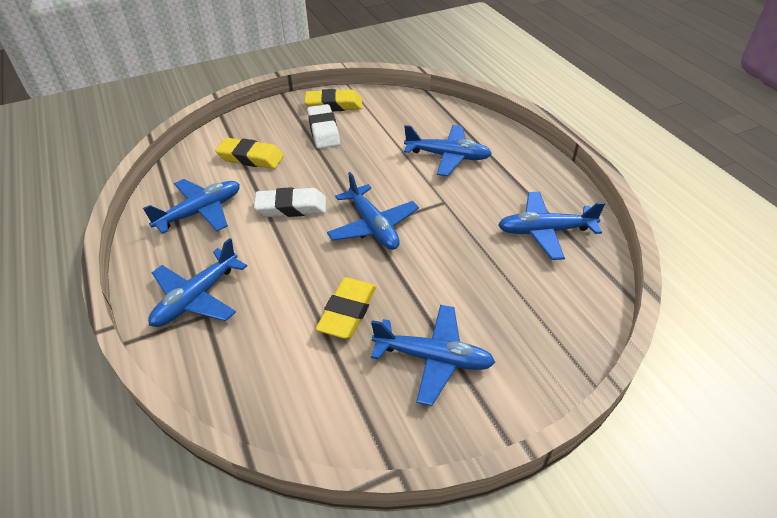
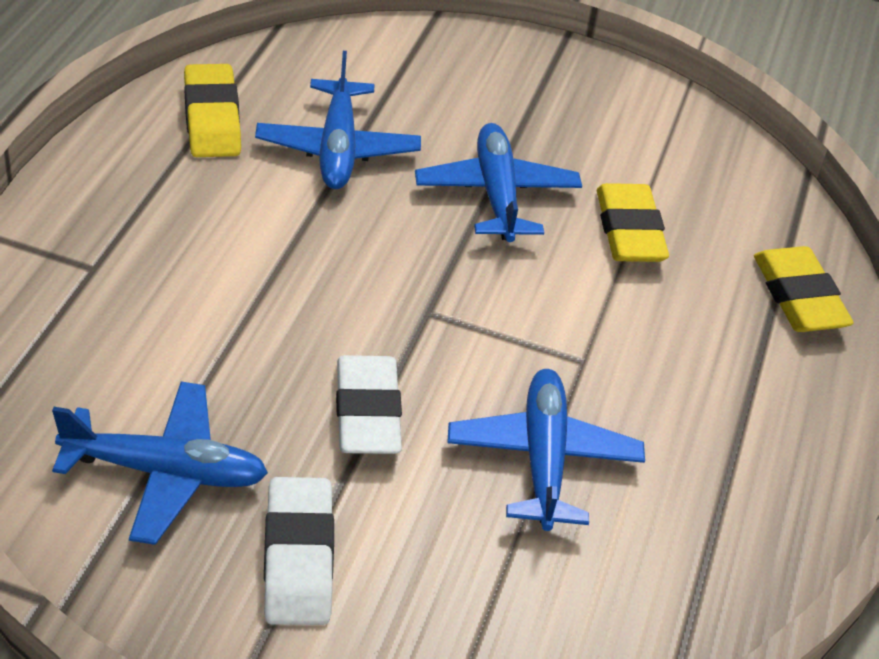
blue plane: 6 -> 4

